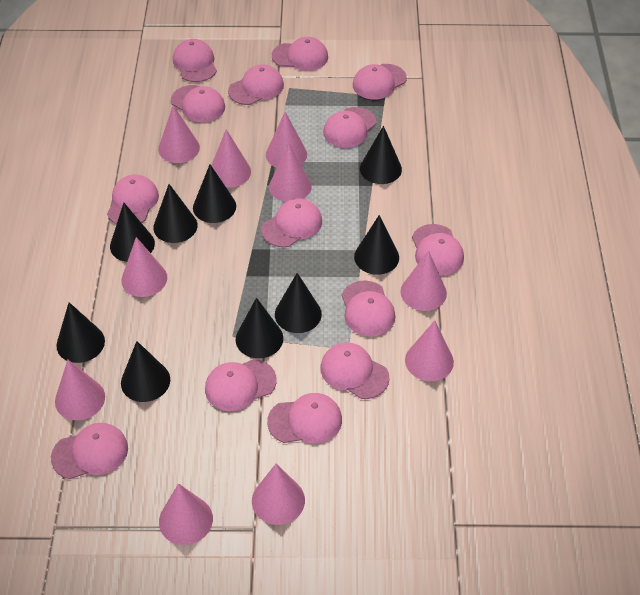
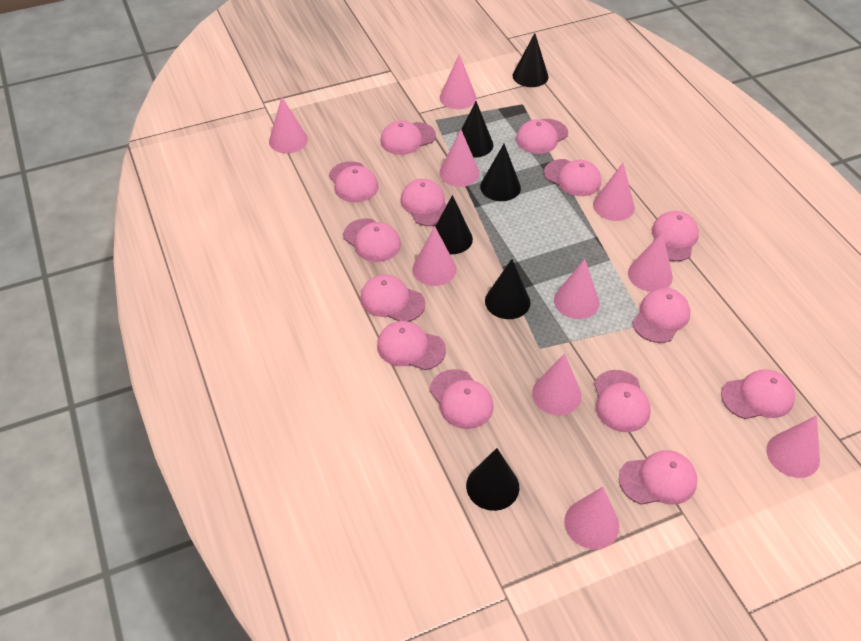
black cone: 9 -> 6

